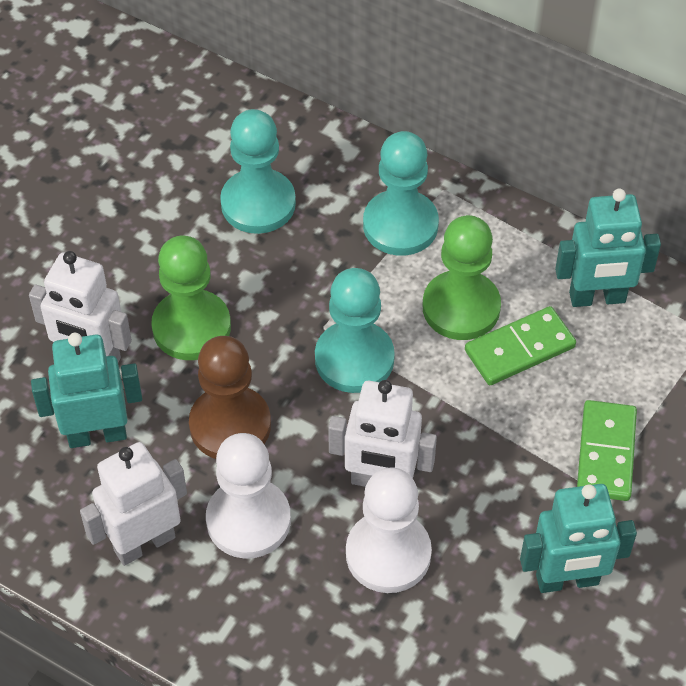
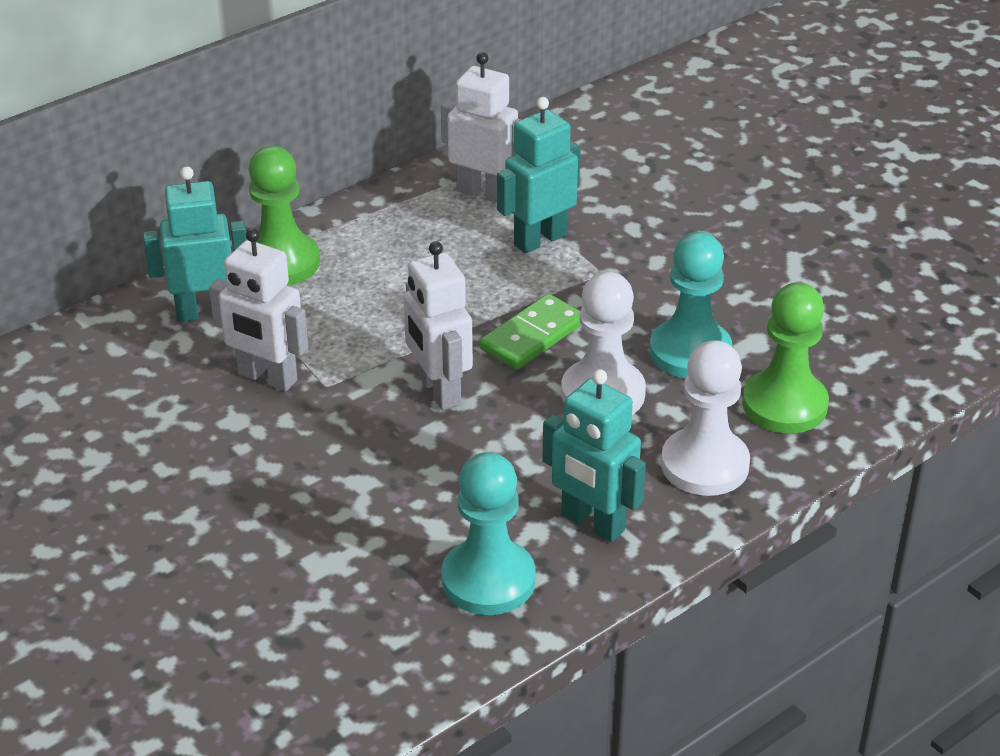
brown pawn: 1 -> 0
green domino: 2 -> 1
turquoise pawn: 3 -> 2

